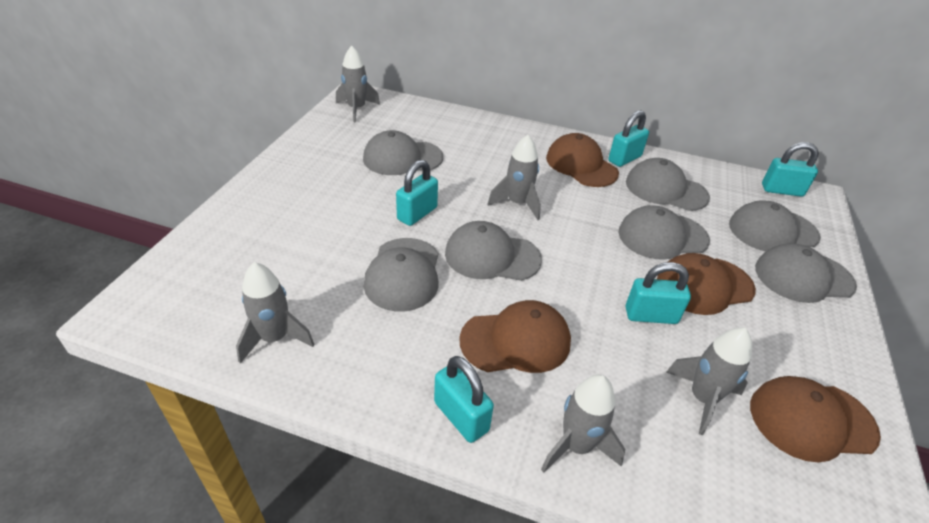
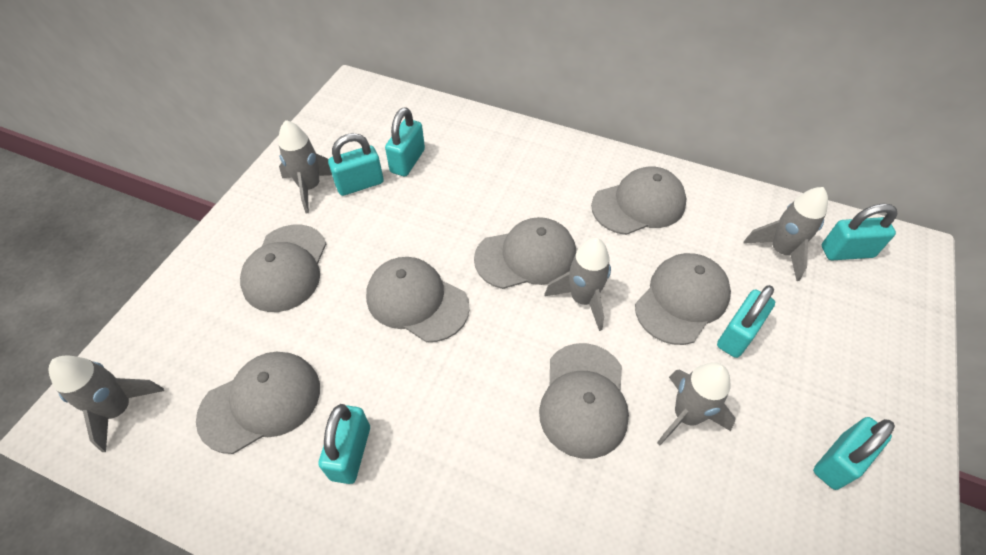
brown cap: 4 -> 0
turquoise padlock: 5 -> 6

